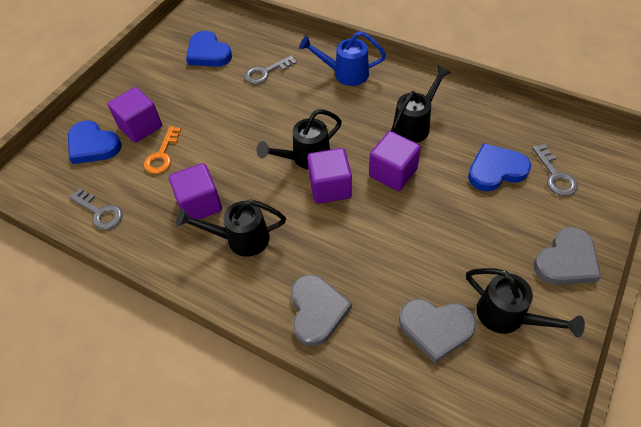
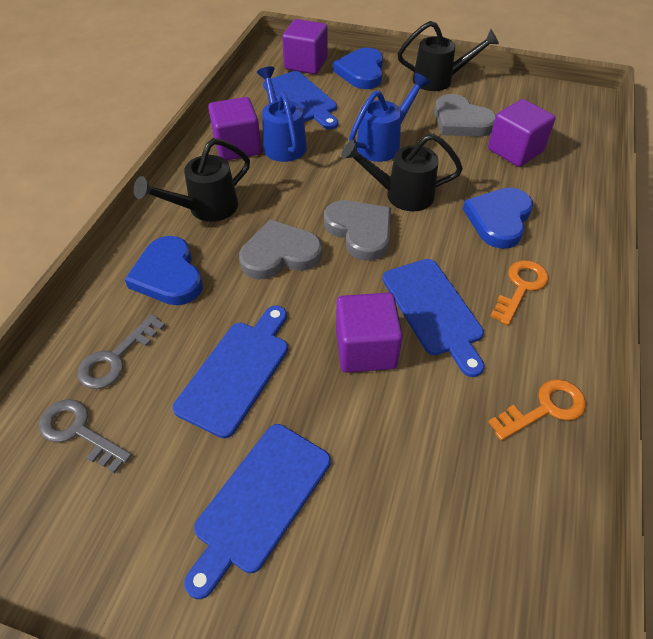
black watering can: 4 -> 3
blue cutting board: 0 -> 4
blue watering can: 1 -> 2
grey key: 3 -> 2
orange key: 1 -> 2

